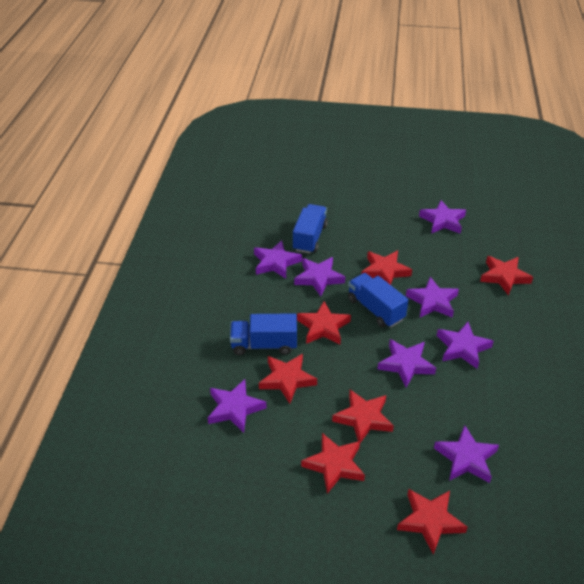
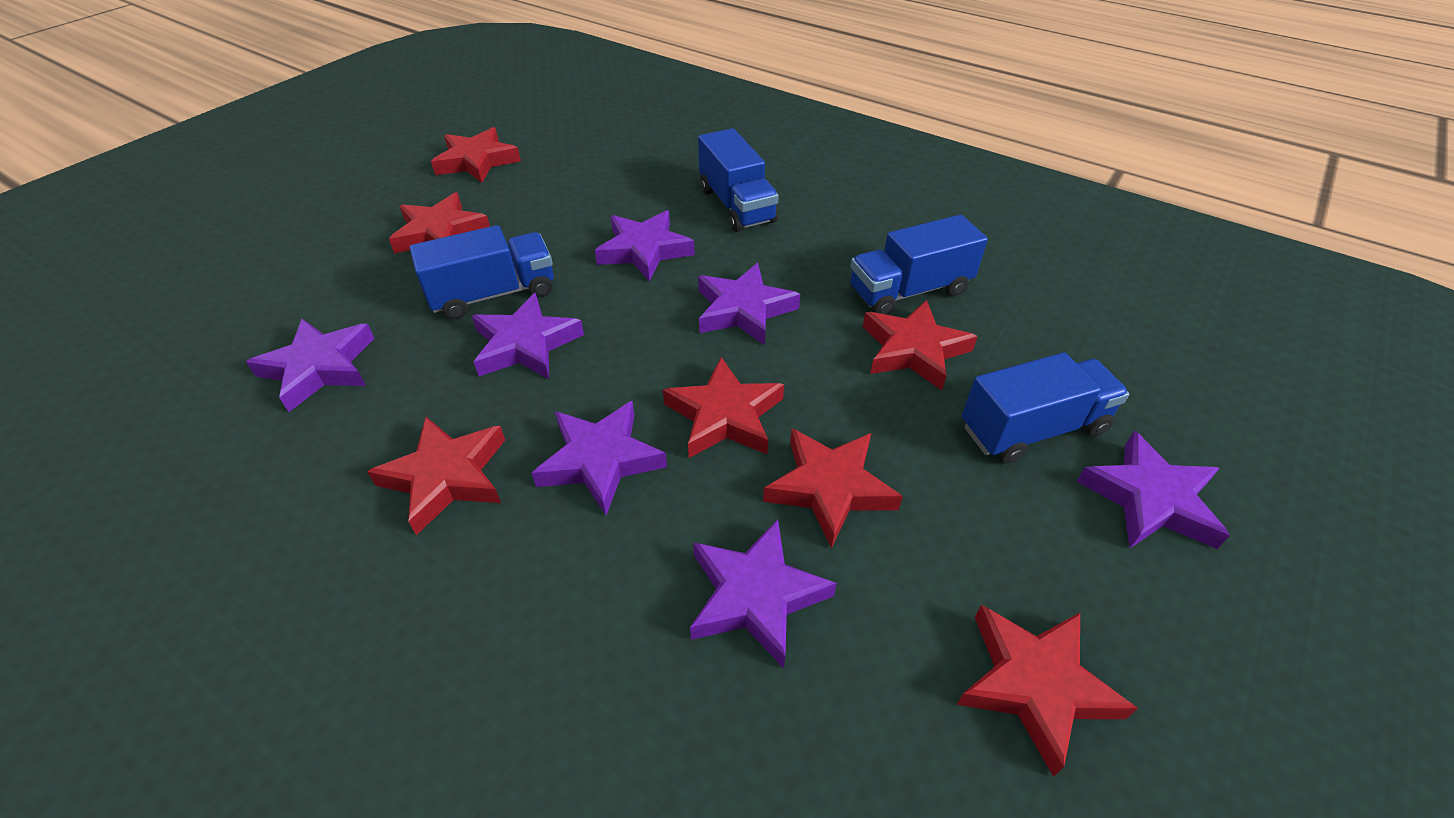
blue truck: 3 -> 4
purple star: 8 -> 7

